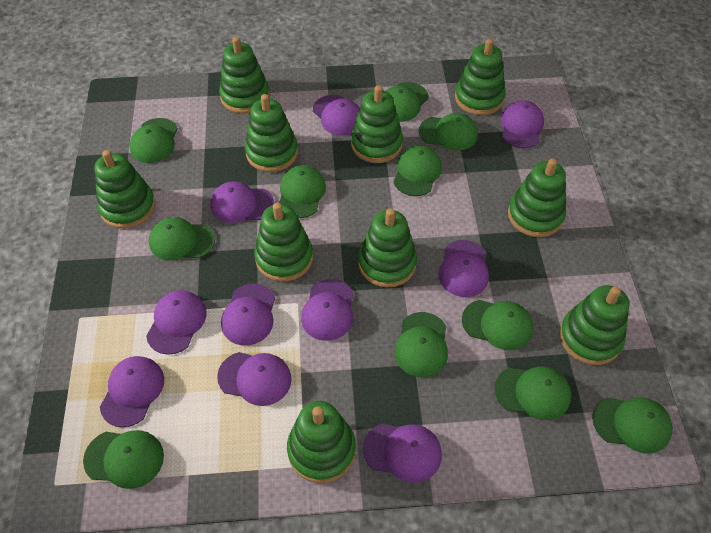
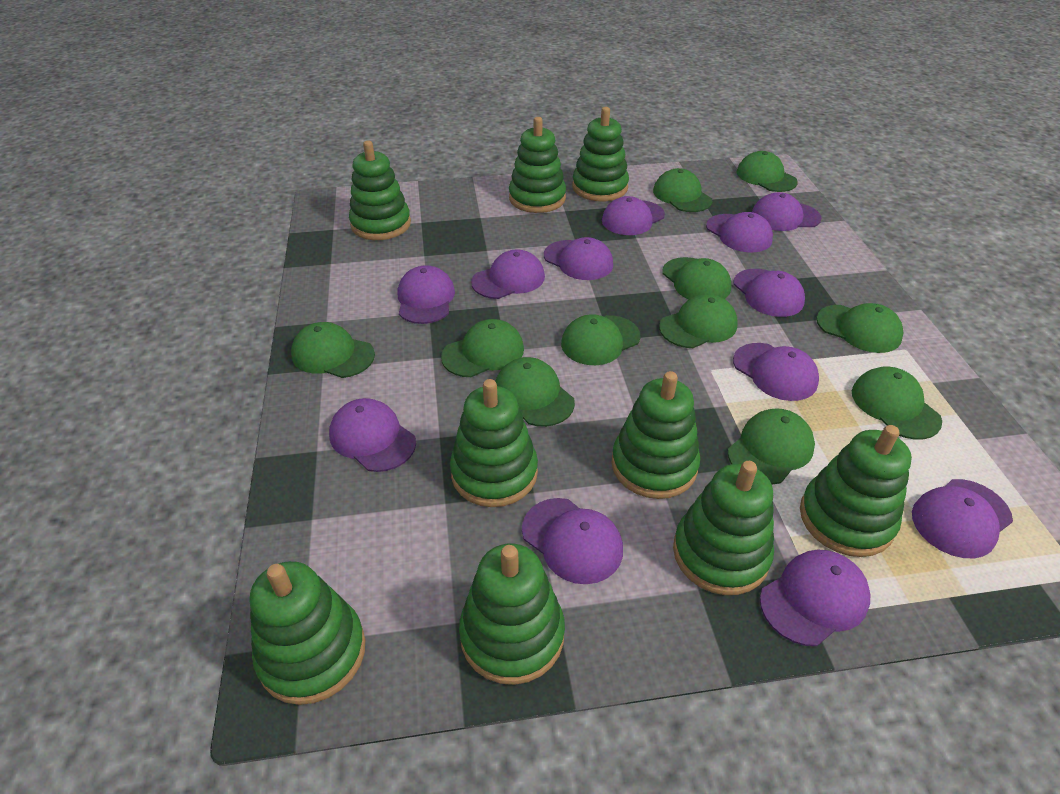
green stacking toy: 10 -> 9
purple cap: 10 -> 12

